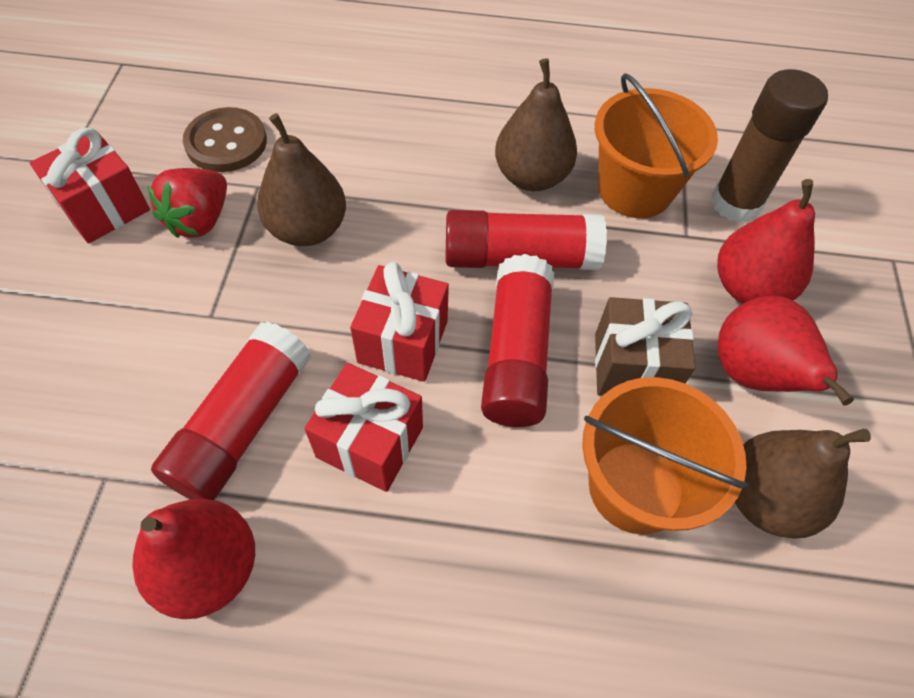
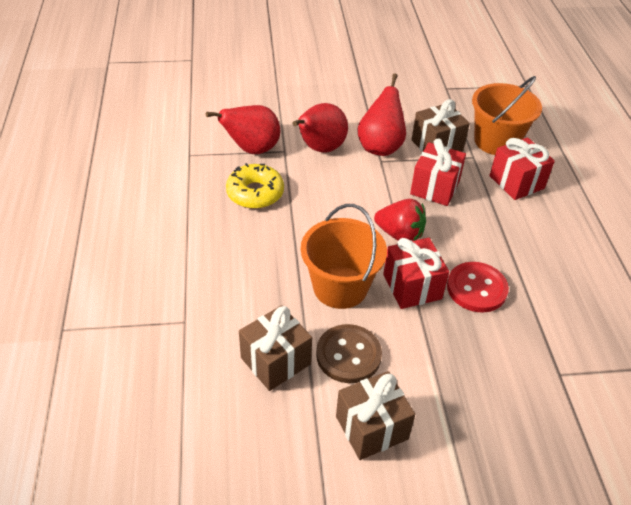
brown gift: 1 -> 3
brown glue stick: 1 -> 0
brown pear: 3 -> 0
red button: 0 -> 1
red glue stick: 3 -> 0
yellow donut: 0 -> 1

